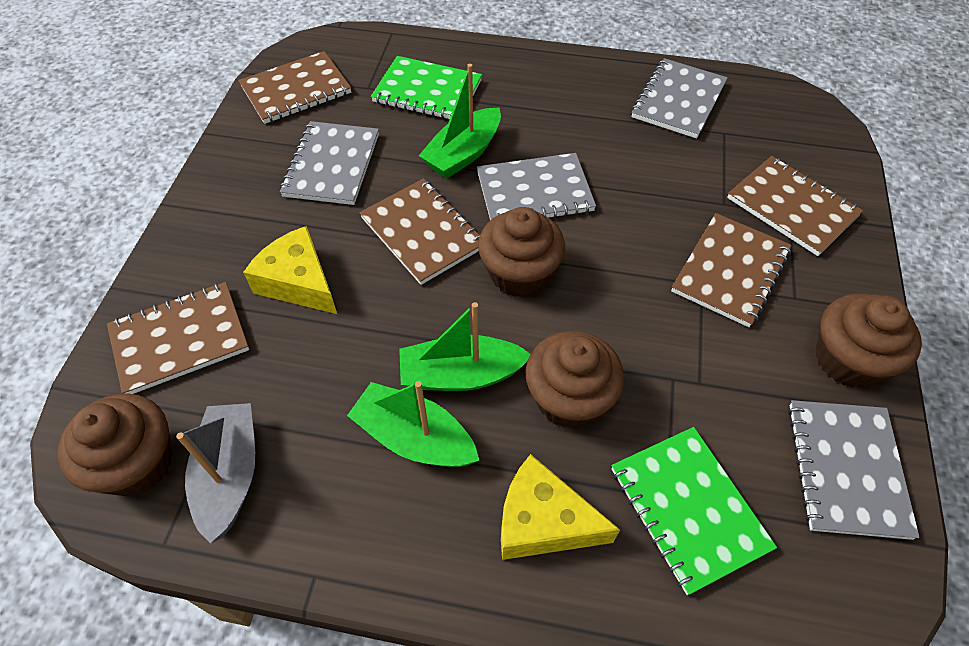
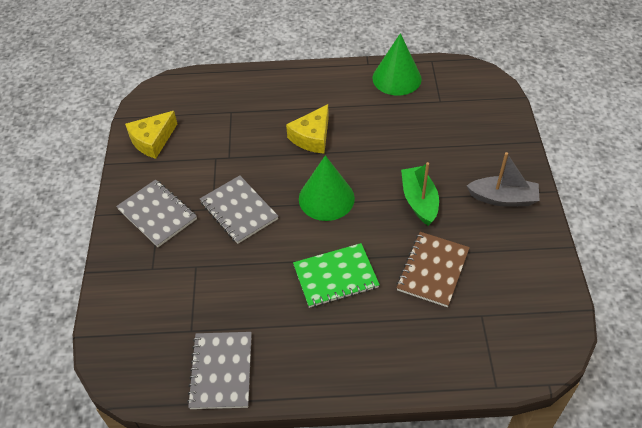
brown cupcake: 4 -> 0
brown notebook: 5 -> 1
green boat: 3 -> 1
green cone: 0 -> 2
green notebook: 2 -> 1
grey notebook: 4 -> 3

